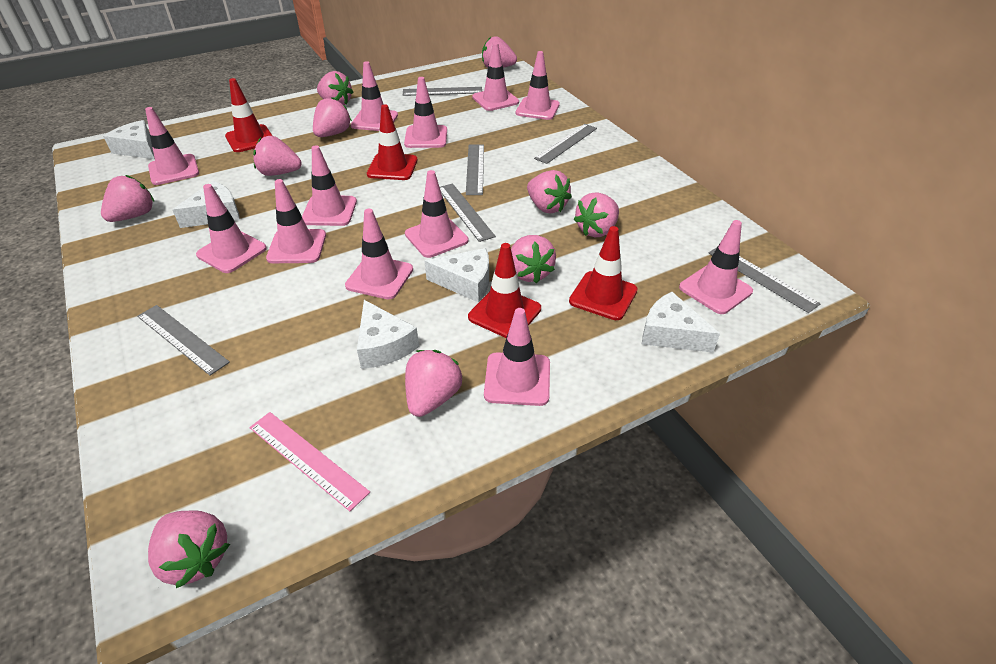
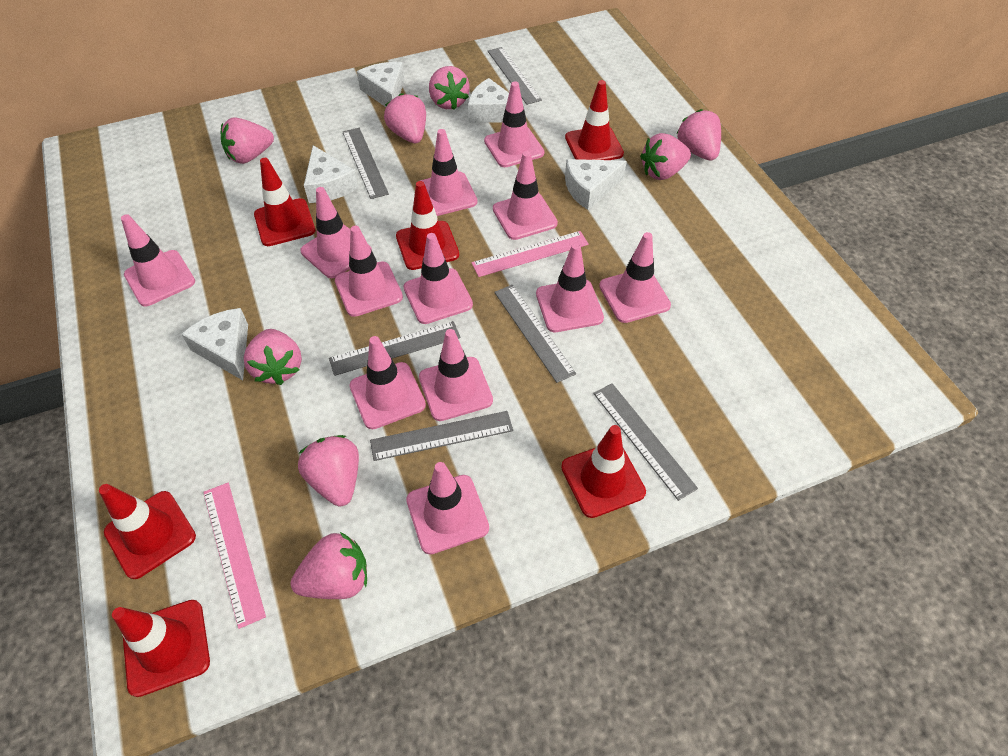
pink ruler: 1 -> 2
pink strawberry: 10 -> 8
red traffic cone: 4 -> 6

